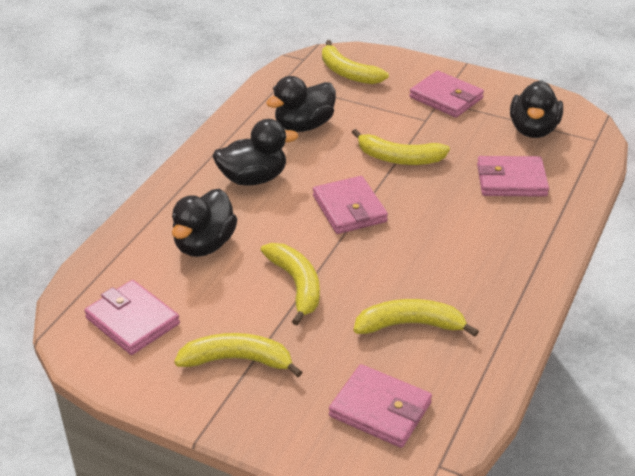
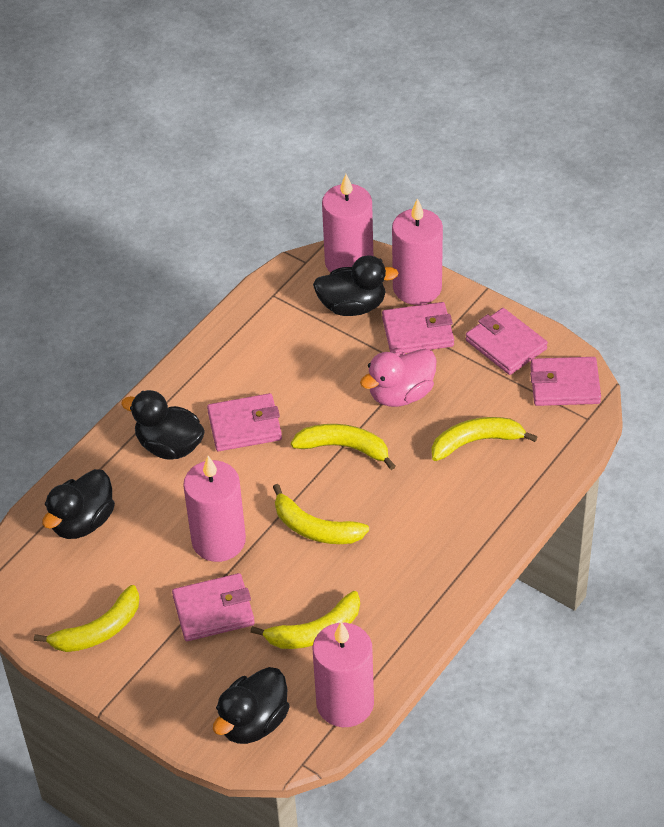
pink candle: 0 -> 4
pink duck: 0 -> 1

